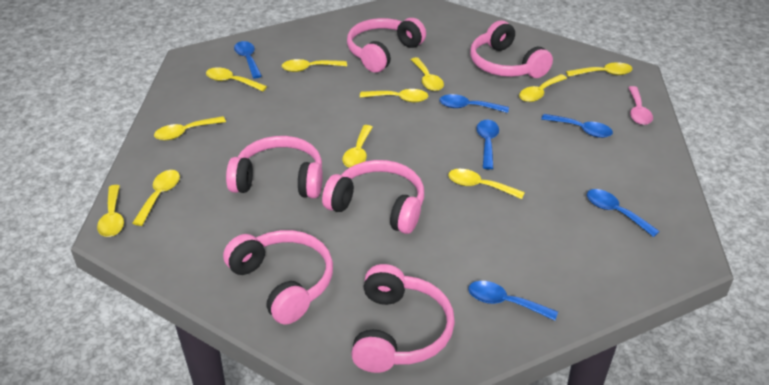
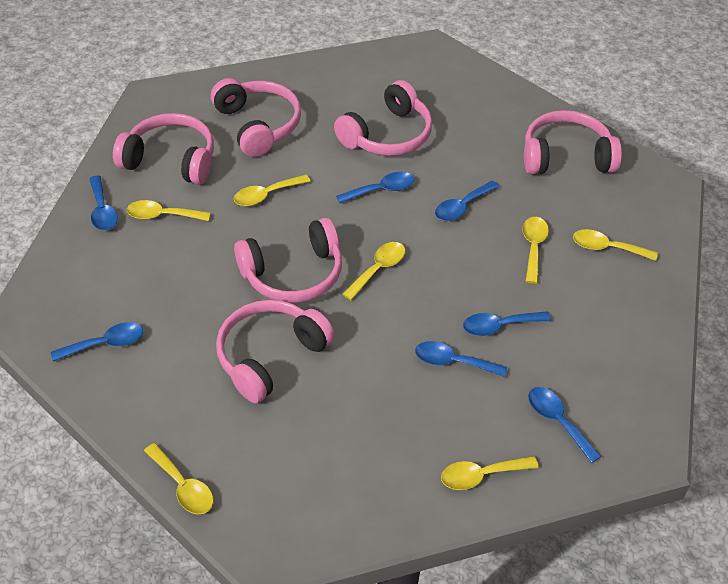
blue spoon: 6 -> 7
pink spoon: 1 -> 0
yellow spoon: 11 -> 7

